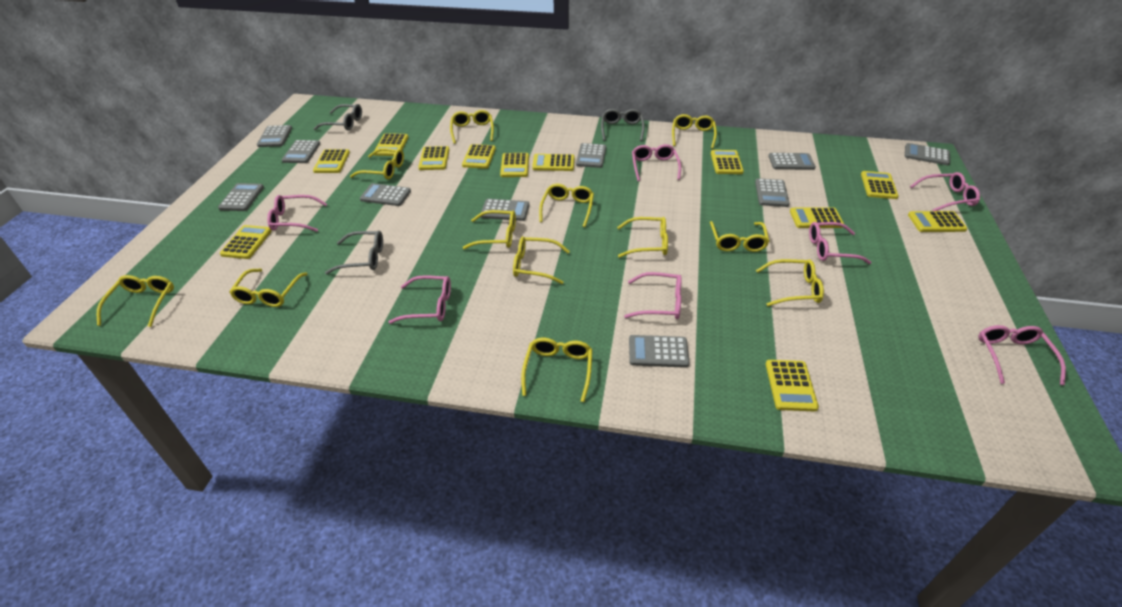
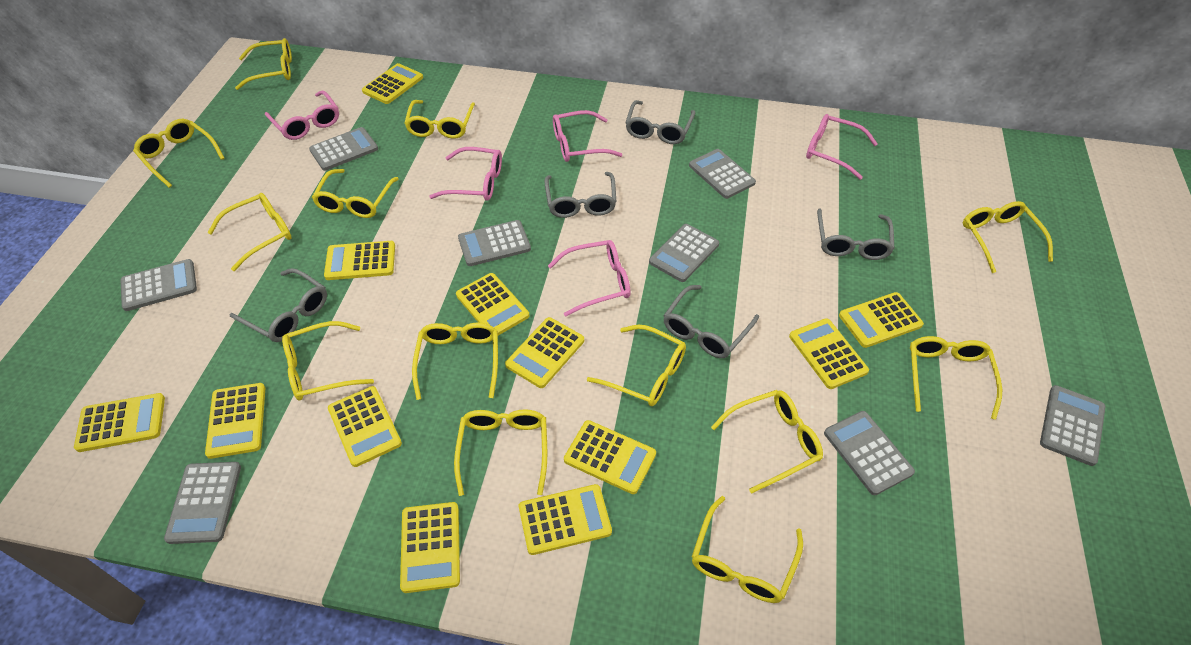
grey calculator: 10 -> 8
grey glasses: 3 -> 5
pink glasses: 7 -> 5
yellow glasses: 12 -> 13

